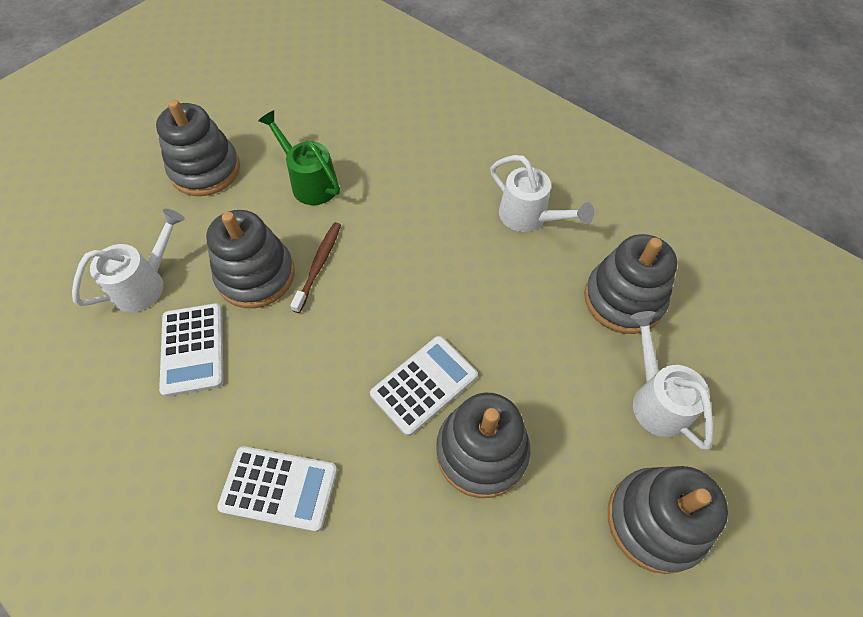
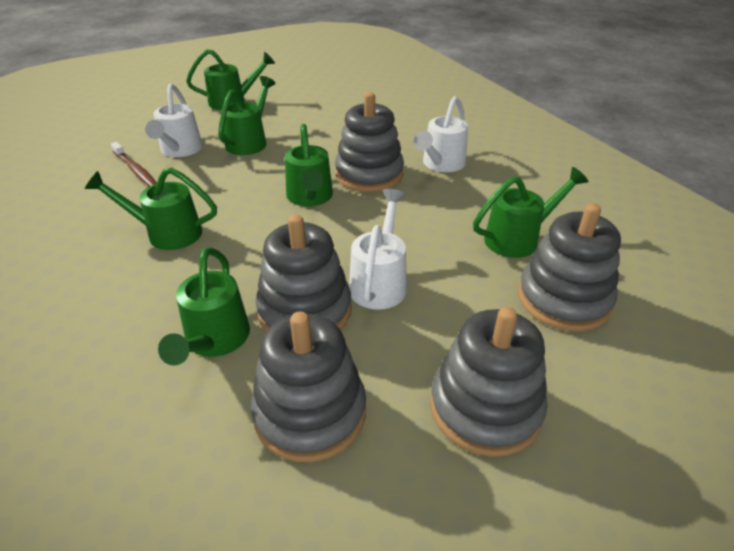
green watering can: 1 -> 6
white calculator: 3 -> 0

